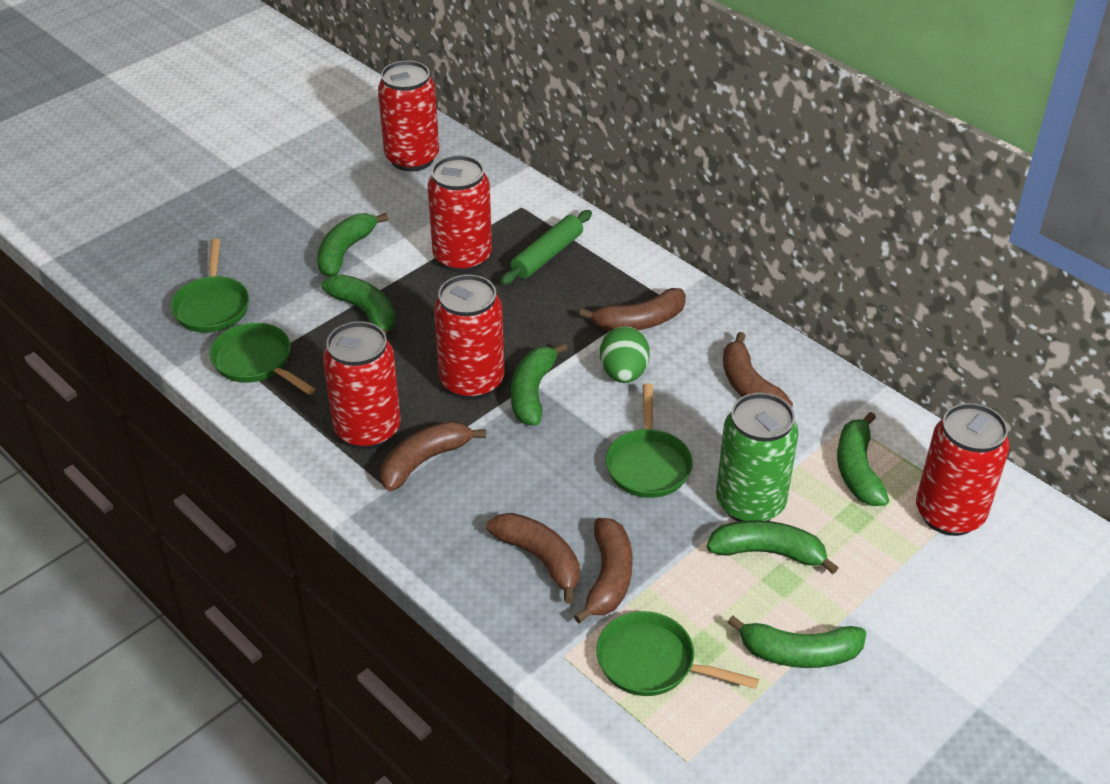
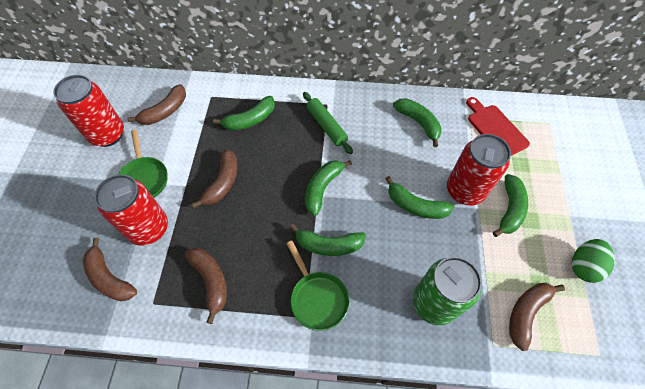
green pan: 4 -> 2
red can: 5 -> 3
red cutting board: 0 -> 1

